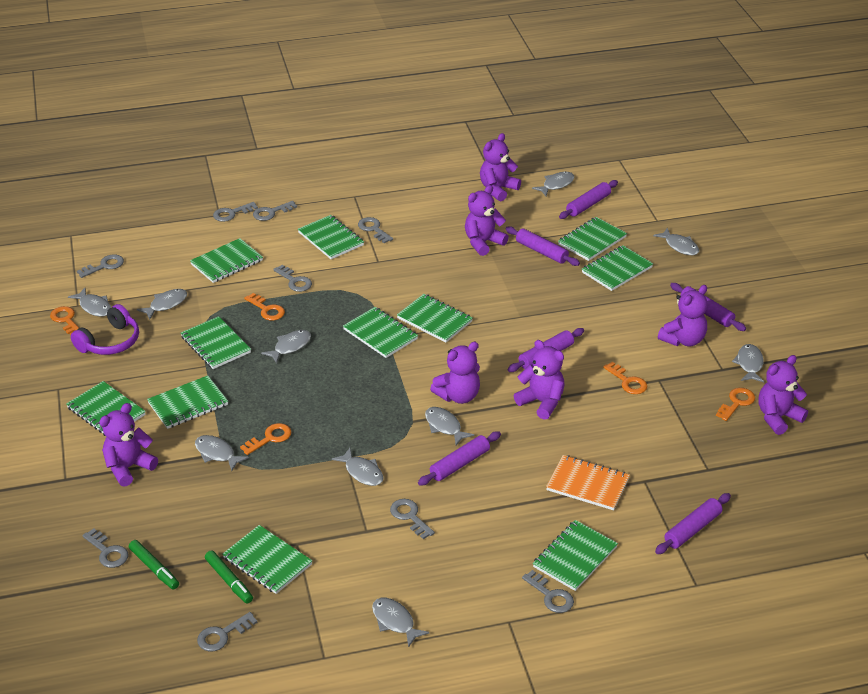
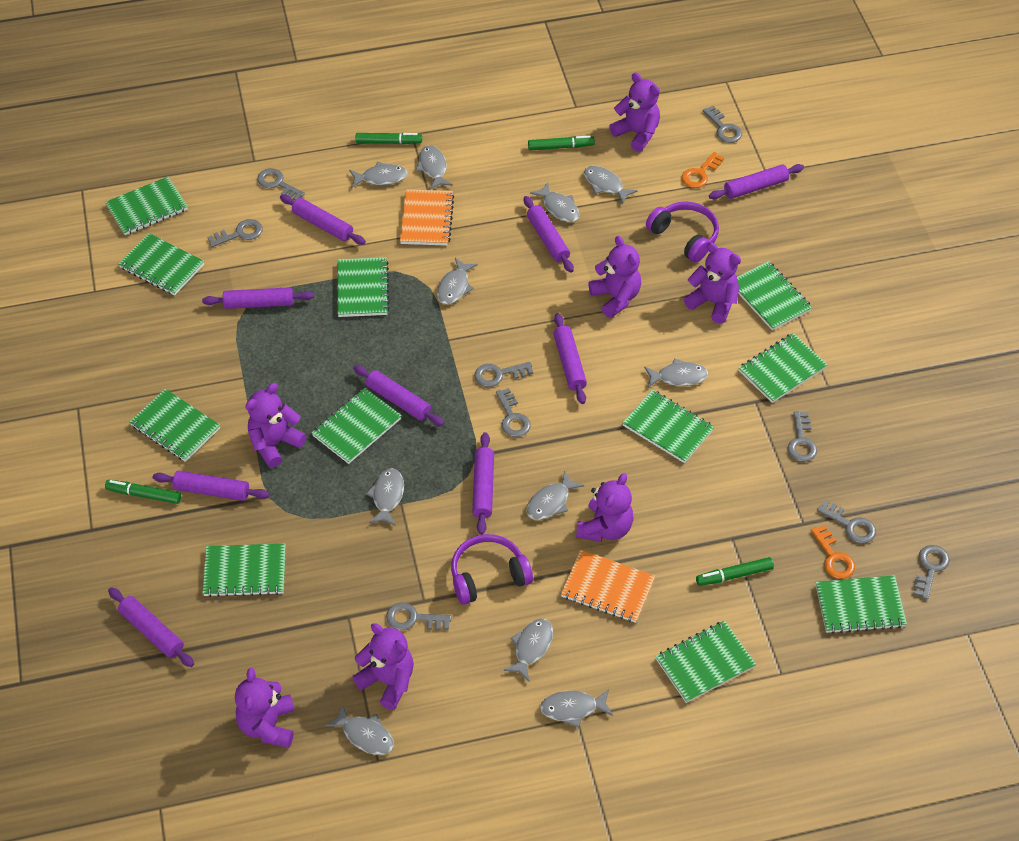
green marker: 2 -> 4
grey fish: 10 -> 11
orange key: 5 -> 2
orange notebook: 1 -> 2
purple headphones: 1 -> 2
purple rolling pin: 6 -> 9

